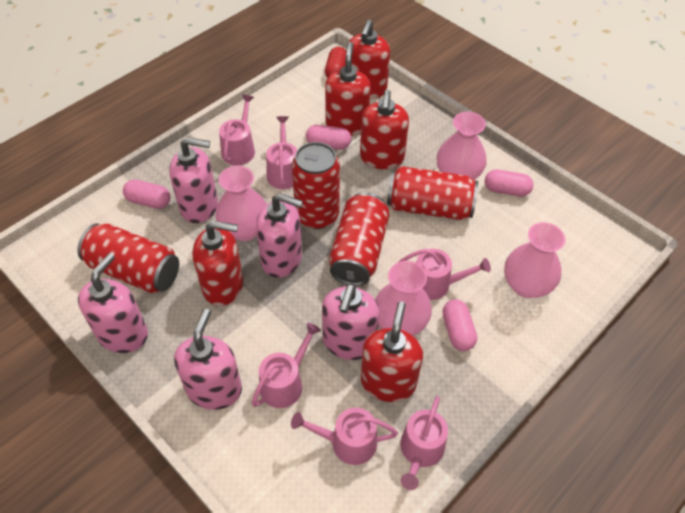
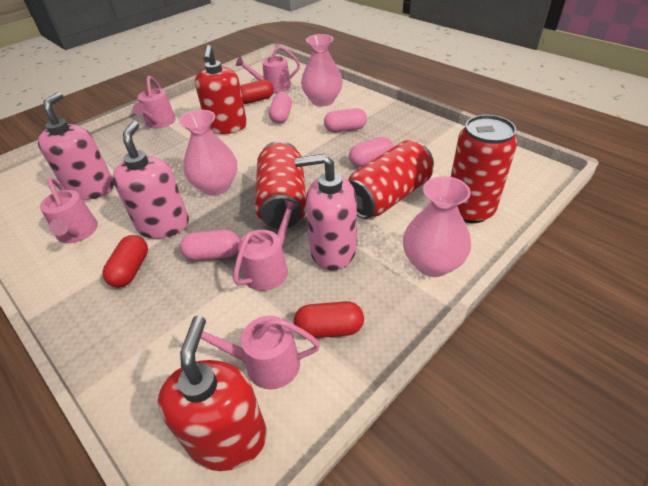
pink soap dispenser: 5 -> 3
pink vase: 4 -> 3
pink watering can: 6 -> 5
red can: 4 -> 3
red capsule: 1 -> 3
red soap dispenser: 5 -> 2

